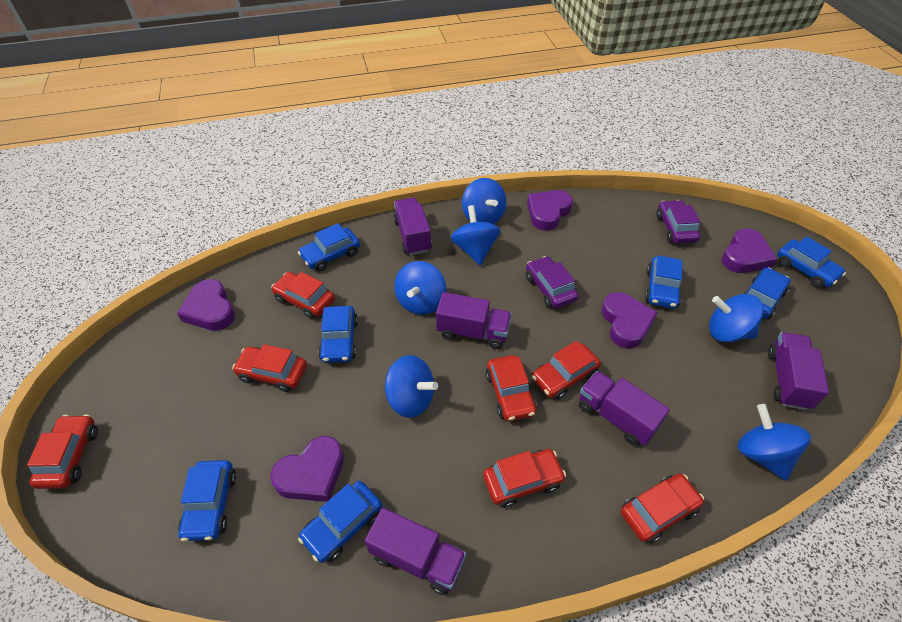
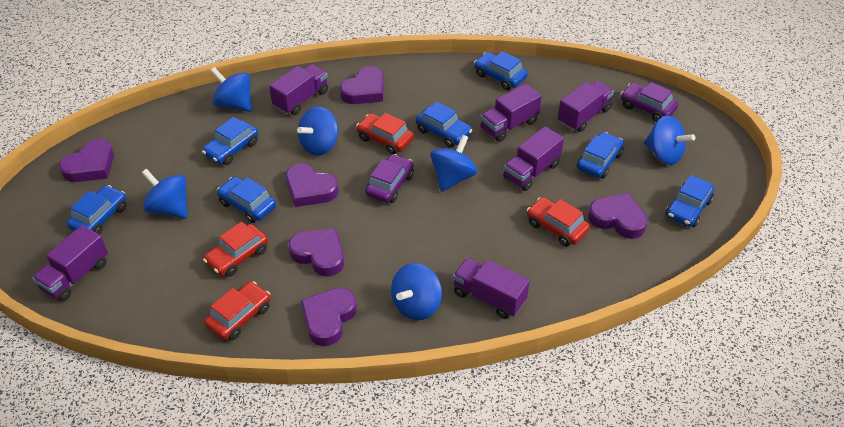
purple heart: 5 -> 6
purple truck: 5 -> 6
red car: 7 -> 4

